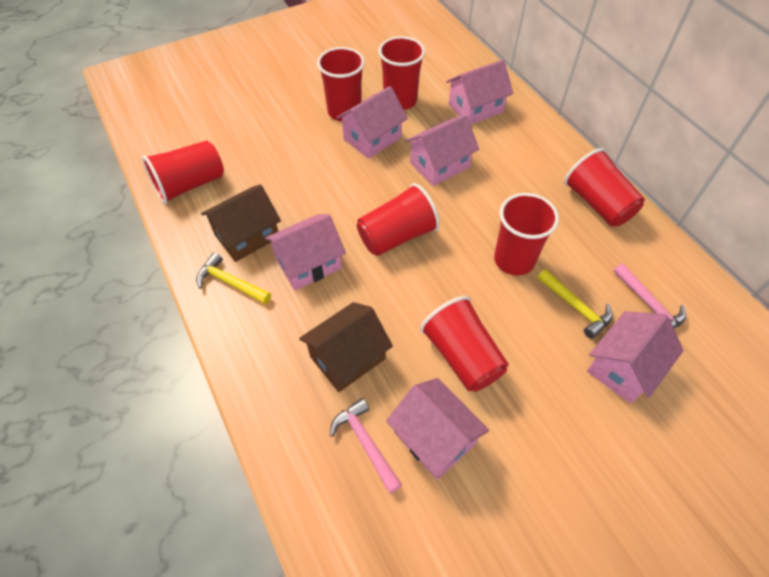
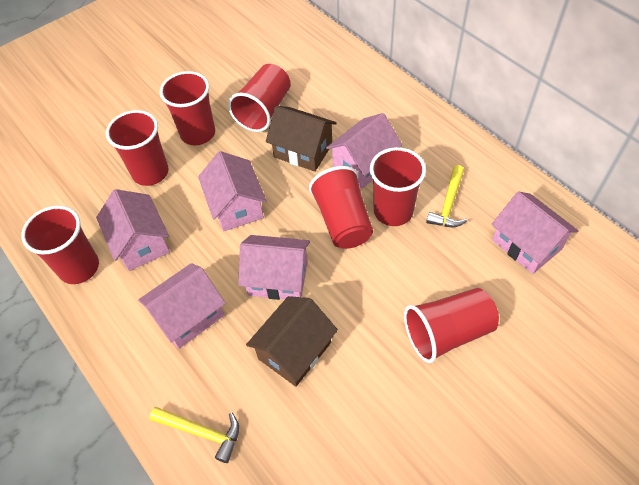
pink hammer: 2 -> 0

